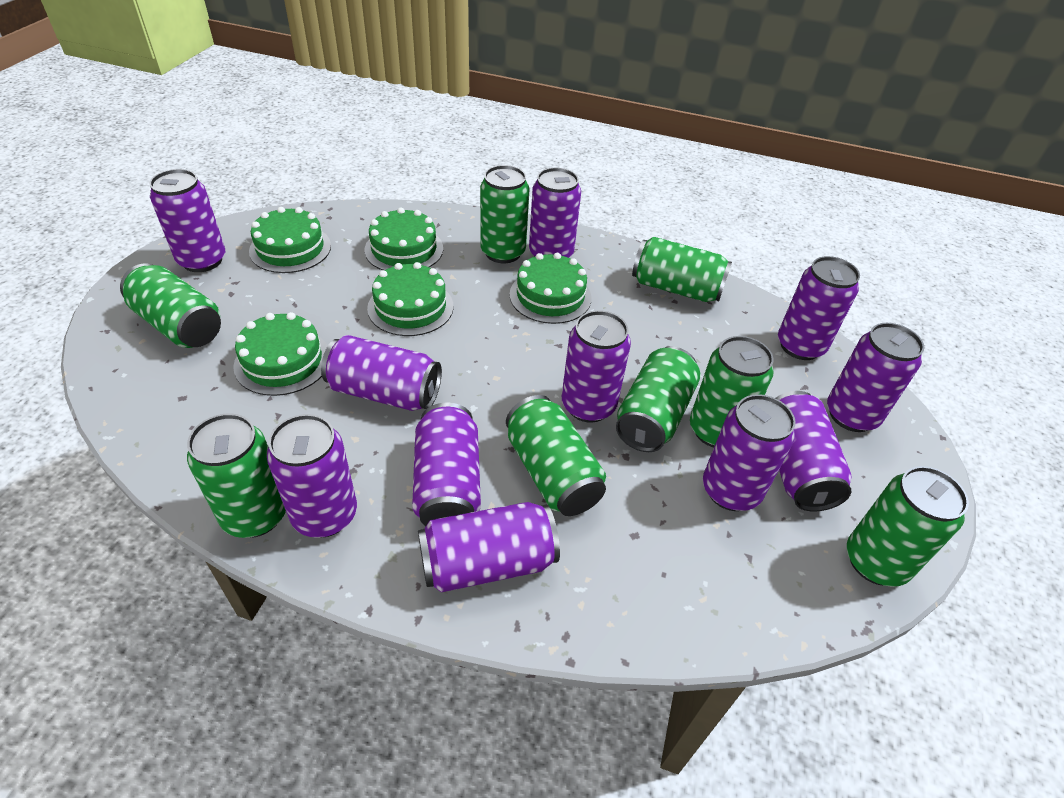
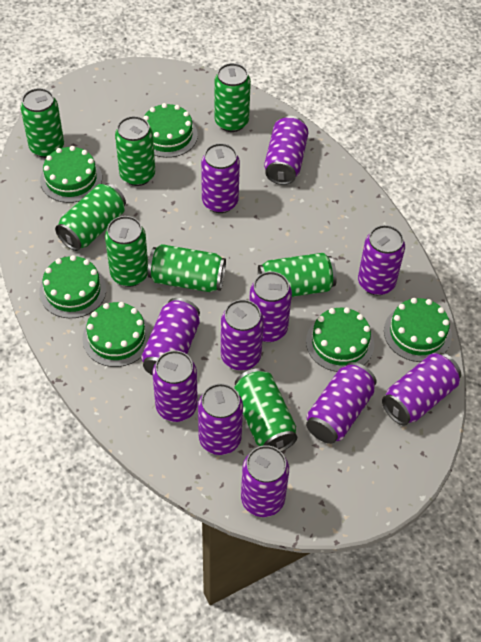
green cake: 5 -> 6

